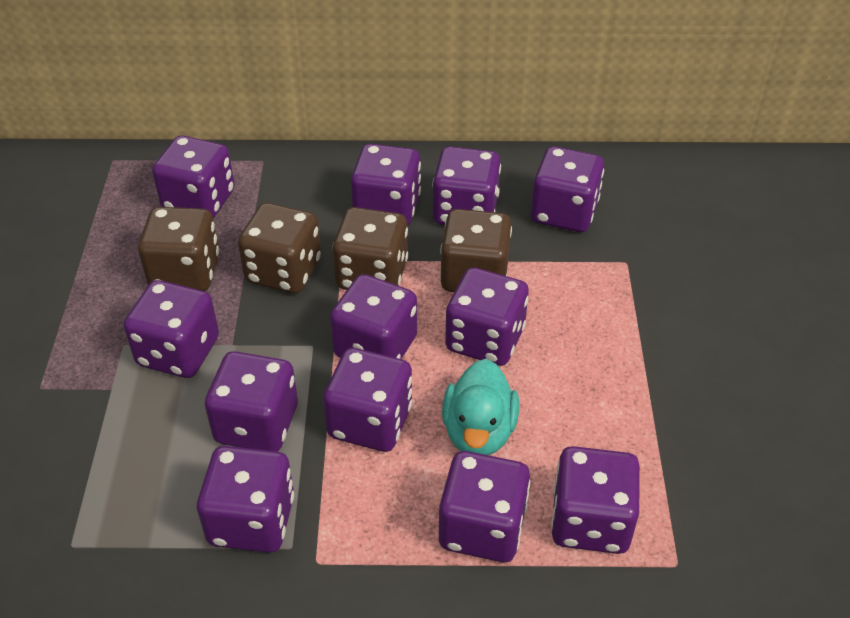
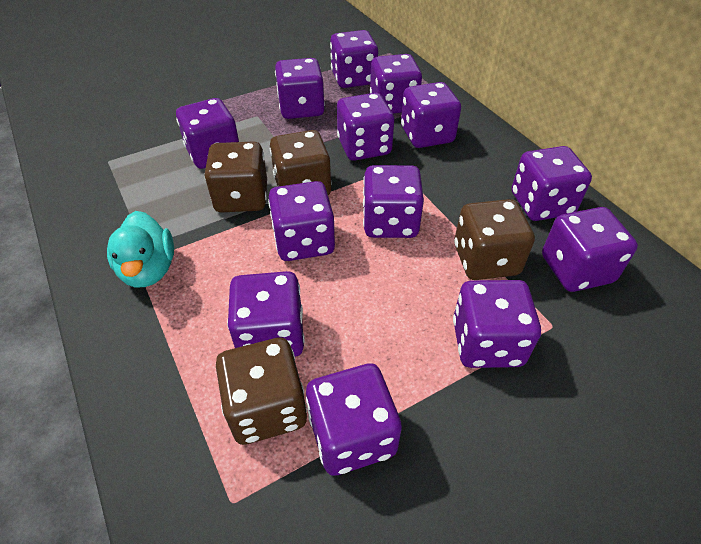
purple dice: 12 -> 13

